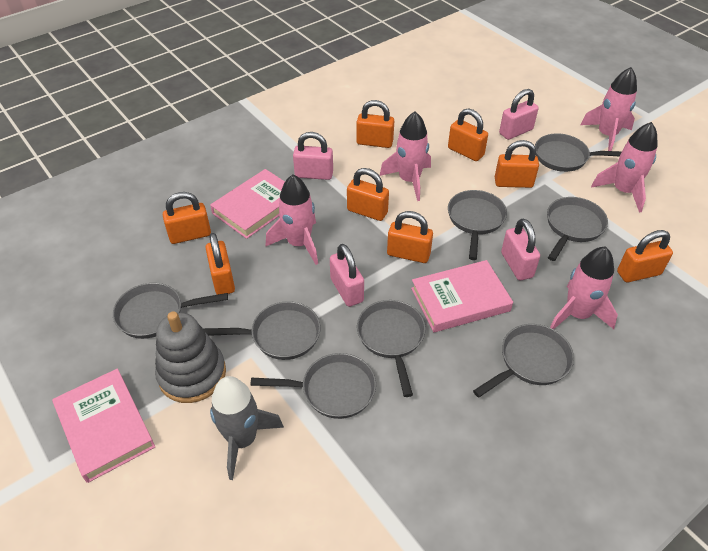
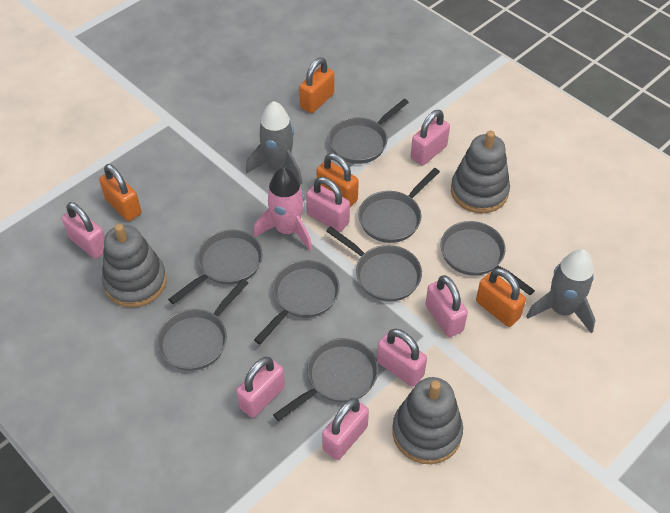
grey rocket: 1 -> 2
grey stacking toy: 1 -> 3
orange padlock: 8 -> 4
pink book: 3 -> 0
pink padlock: 4 -> 7
pink rocket: 5 -> 1

